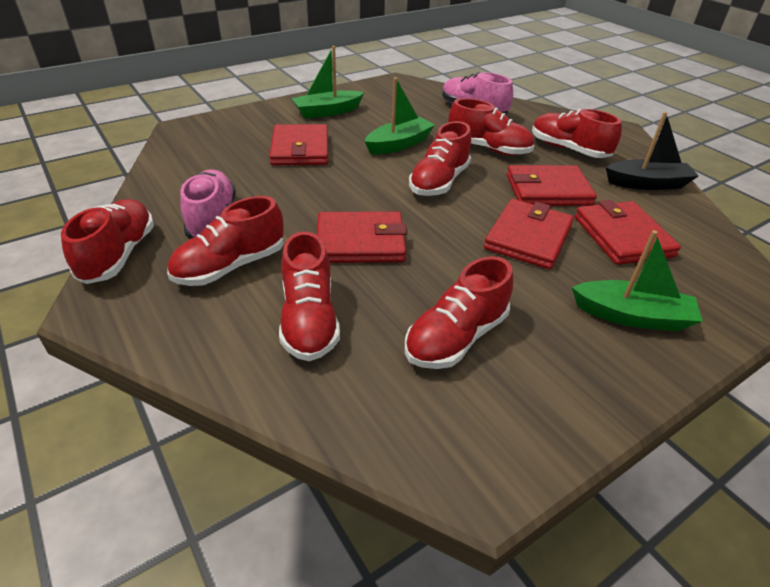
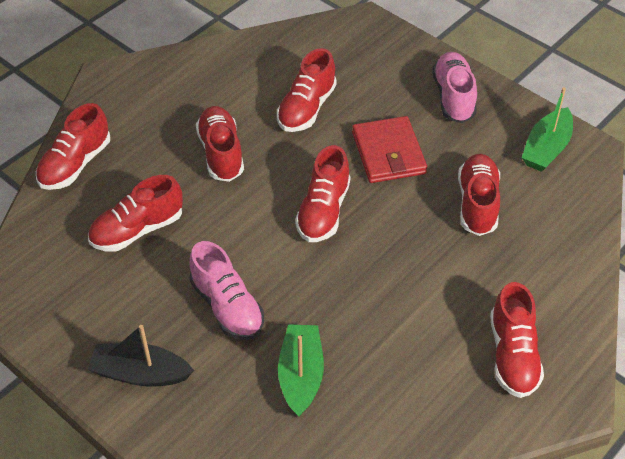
green boat: 3 -> 2
red wallet: 5 -> 1

